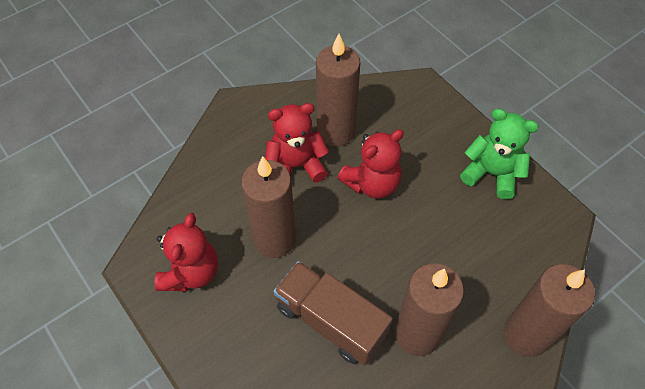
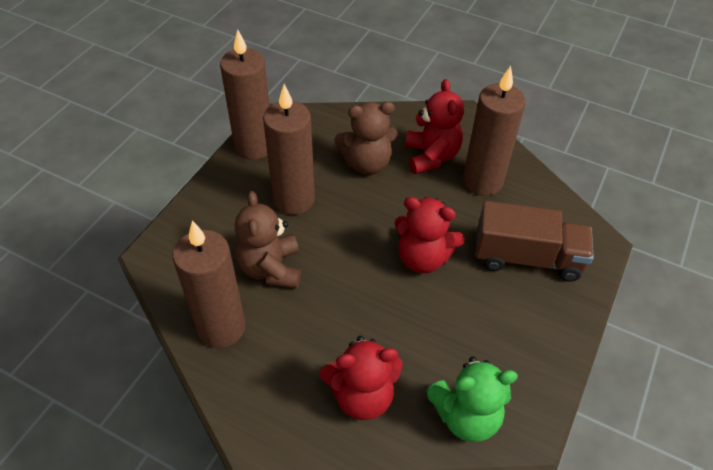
brown teddy bear: 0 -> 2

